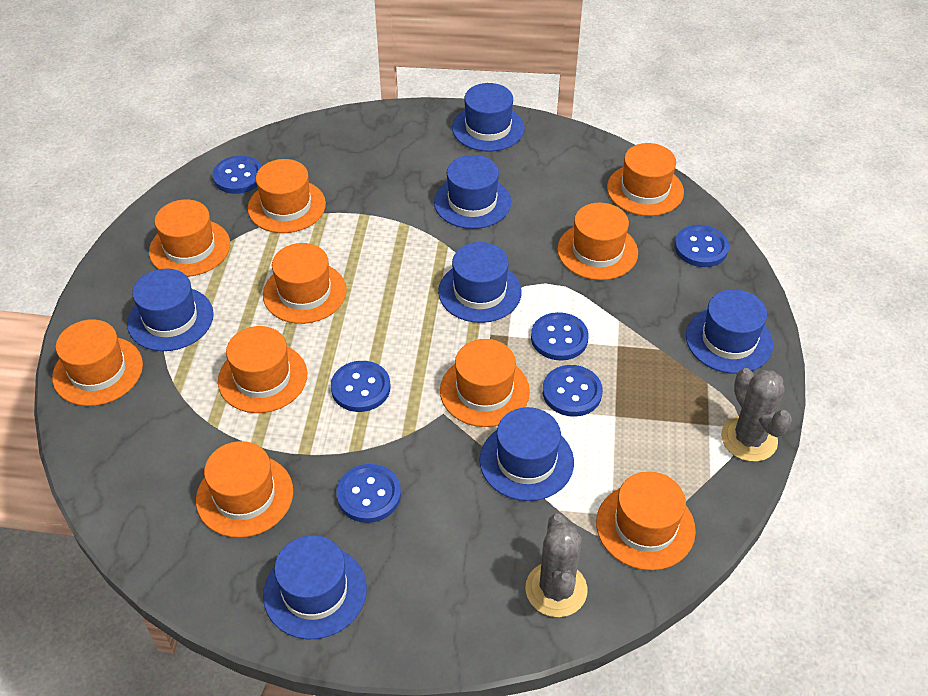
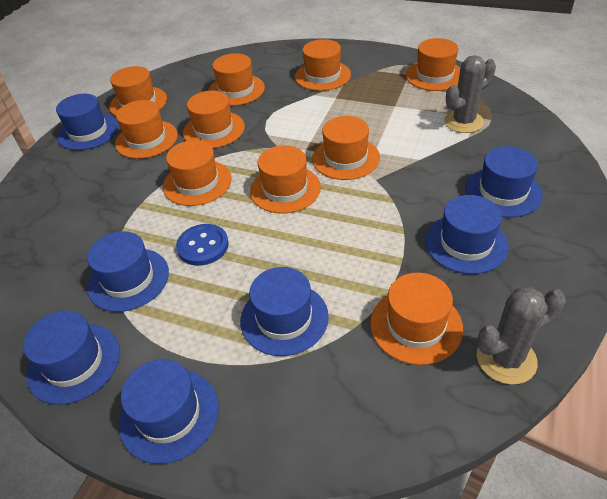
blue button: 6 -> 1

